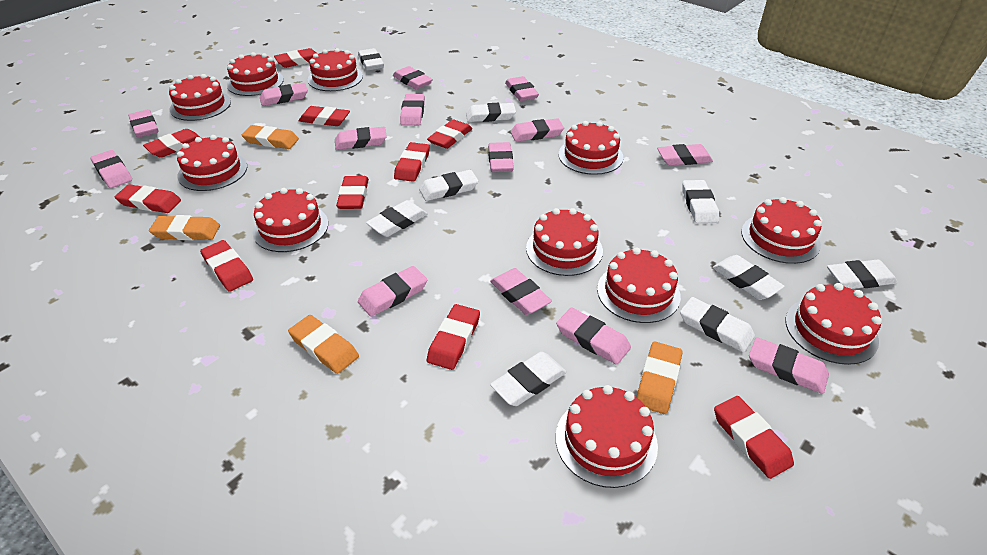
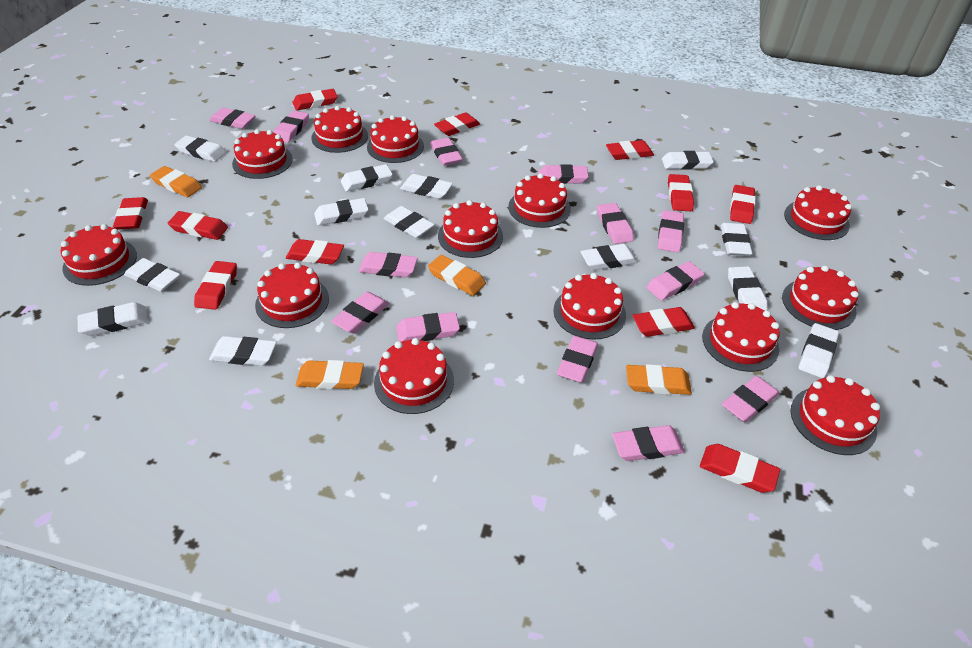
pink eraser: 14 -> 13
red cake: 11 -> 13
red eraser: 10 -> 11
white eraser: 9 -> 13

